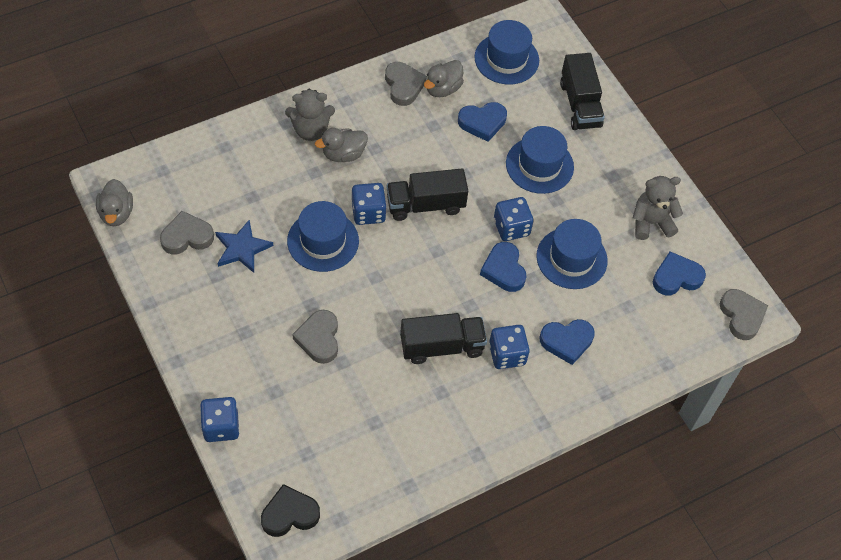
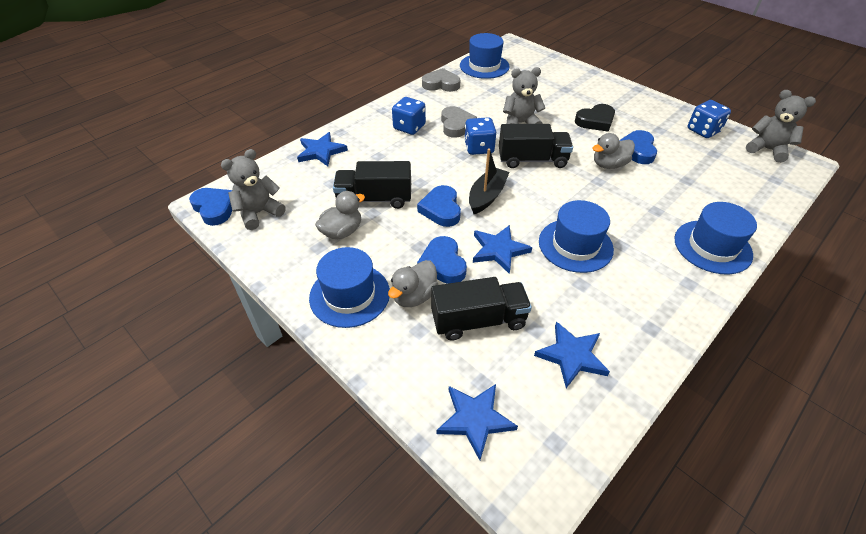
black boat: 0 -> 1
blue dice: 4 -> 3
blue star: 1 -> 4
grey heart: 4 -> 2
grey teddy bear: 2 -> 3

